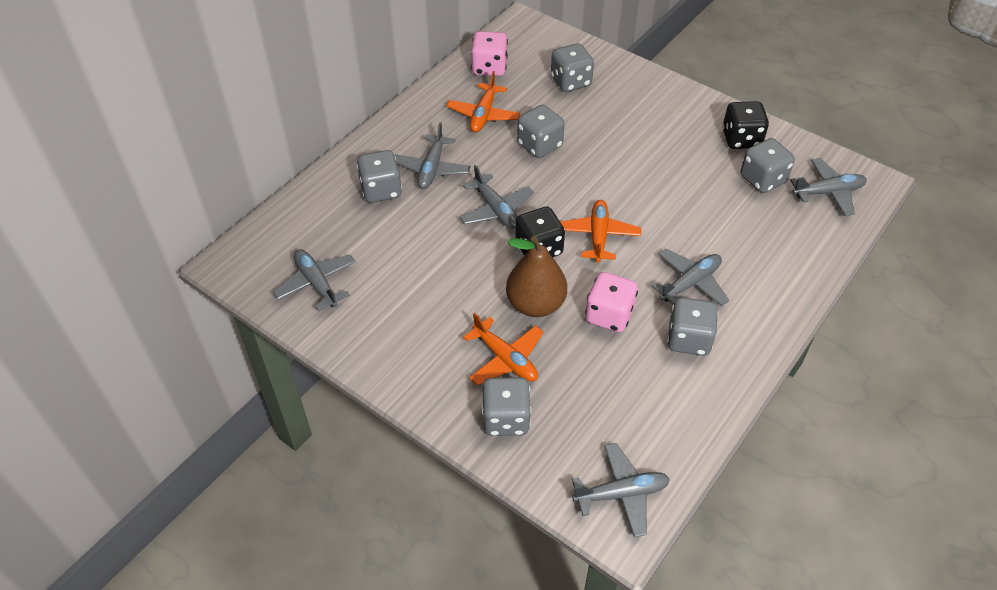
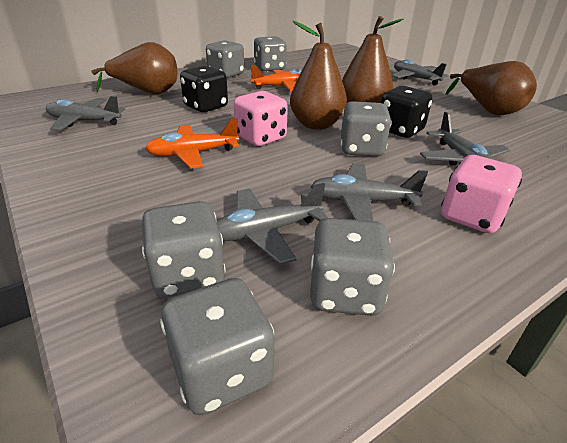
brown pear: 1 -> 4
grey plane: 6 -> 5
orange plane: 3 -> 2

